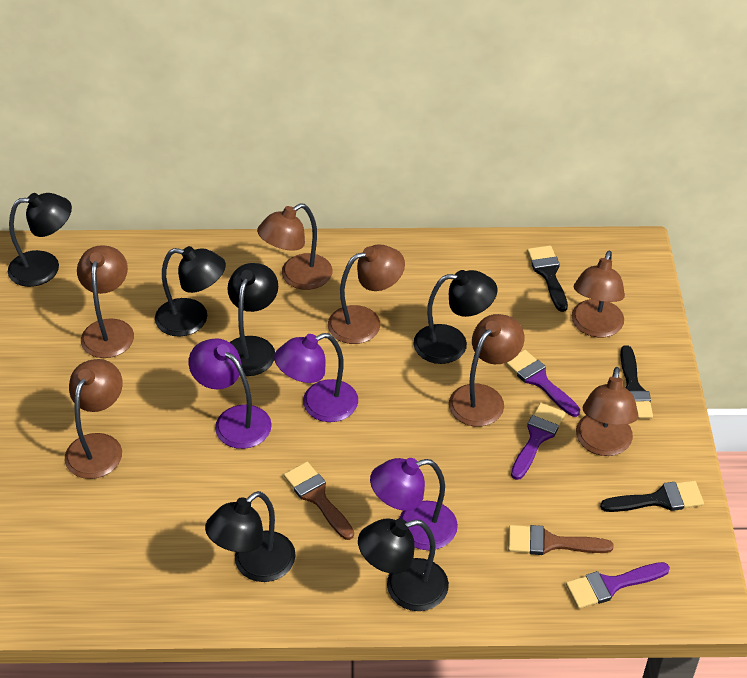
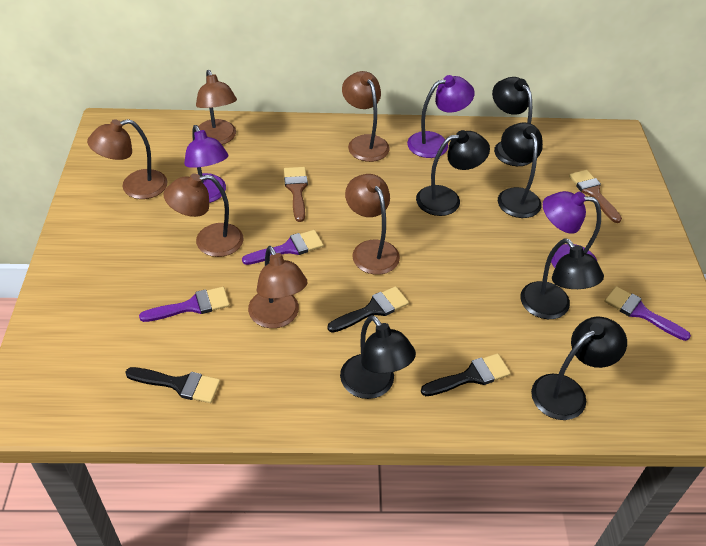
brown lamp: 7 -> 6

